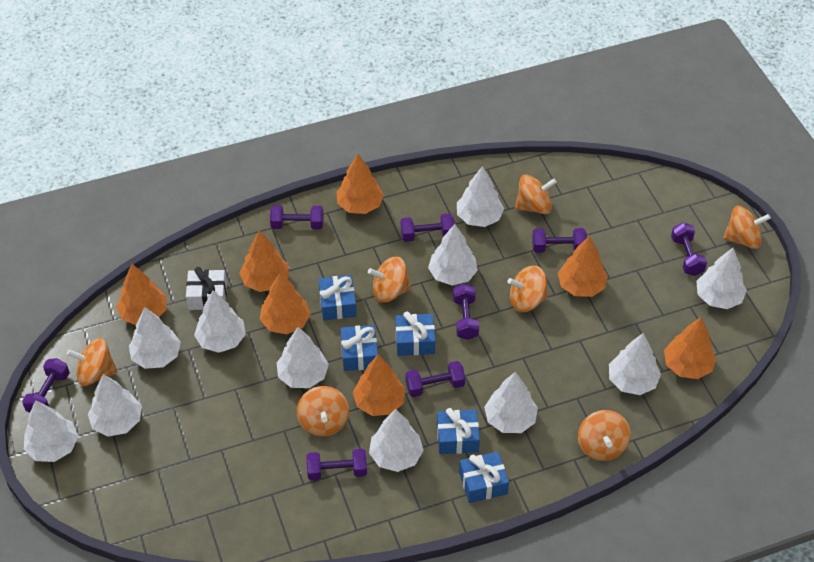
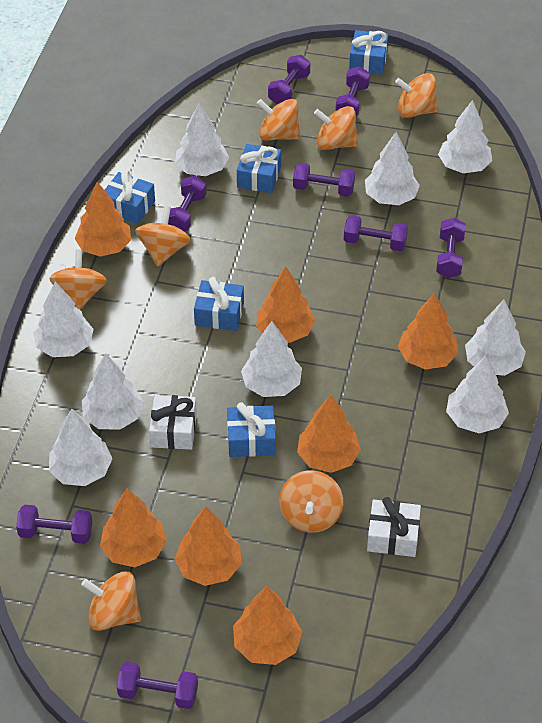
white gift: 1 -> 2
white tree: 11 -> 9

